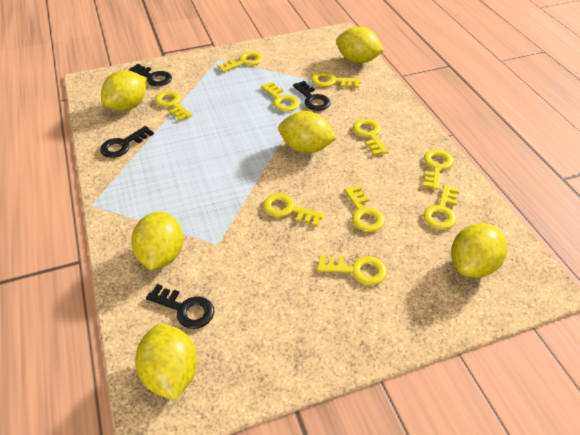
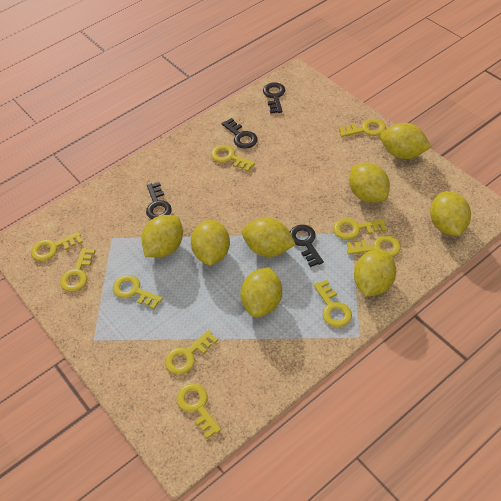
yellow lemon: 6 -> 8

